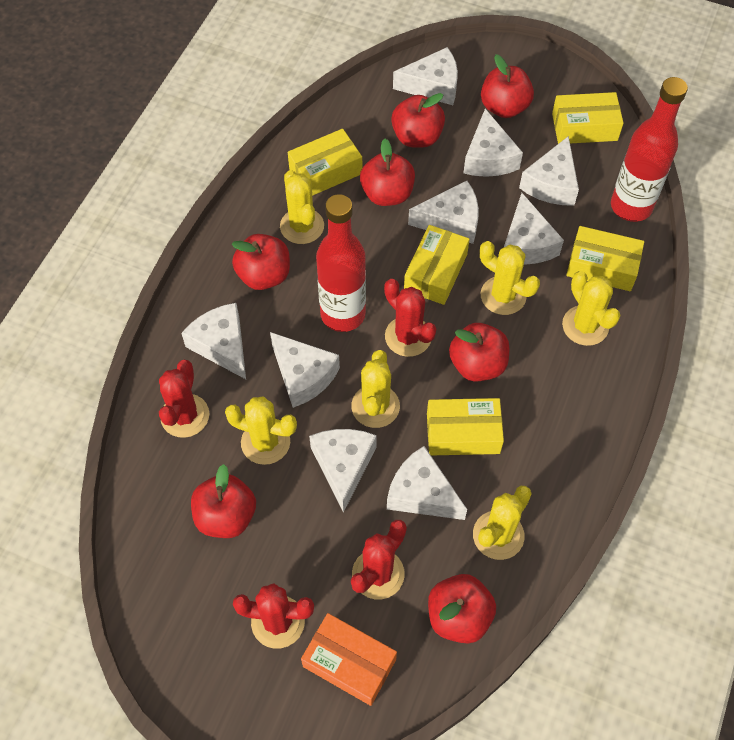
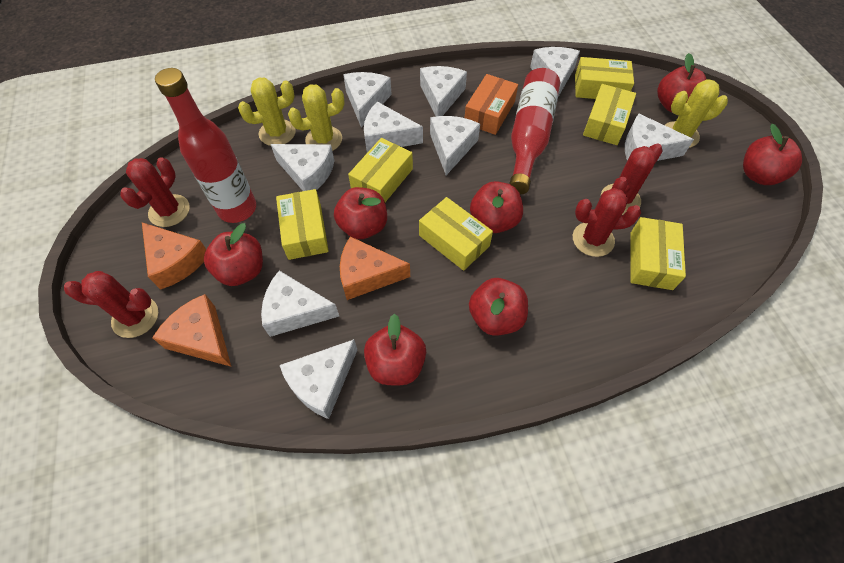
orange cheese: 0 -> 3
yellow box: 5 -> 6
yellow cactus: 6 -> 3

